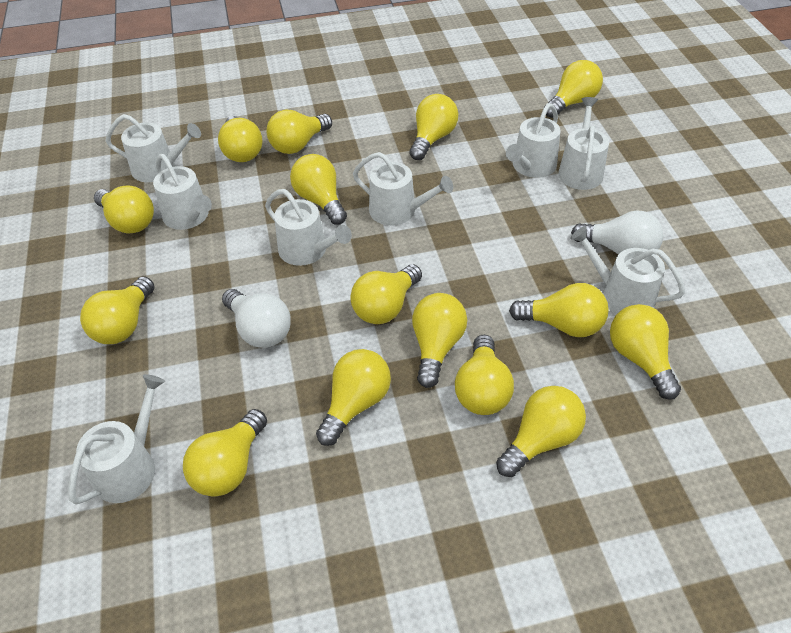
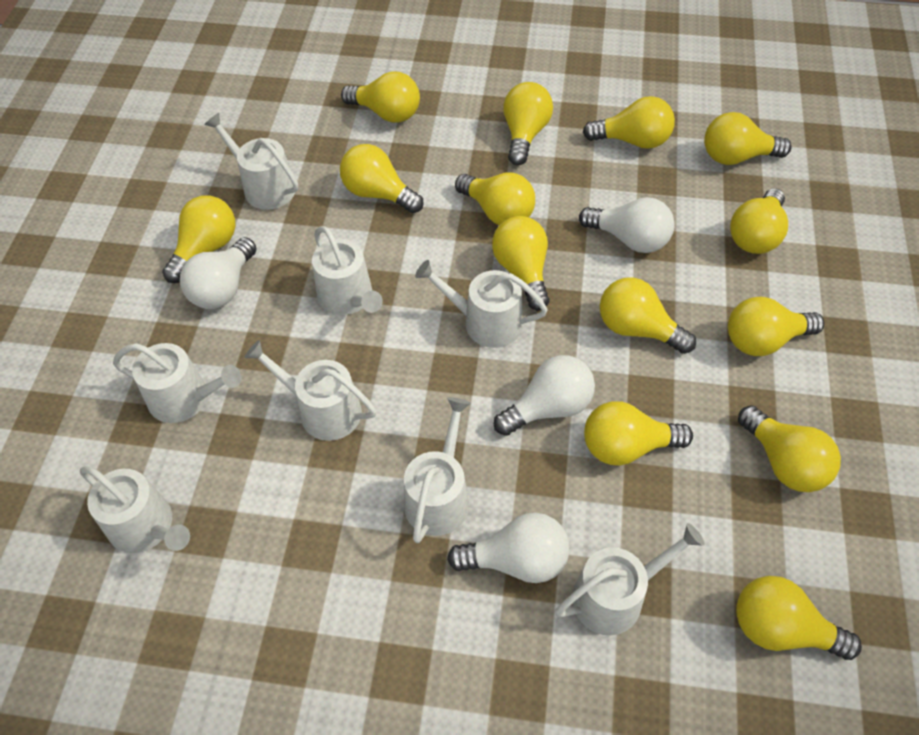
white light bulb: 2 -> 4
yellow light bulb: 15 -> 14

